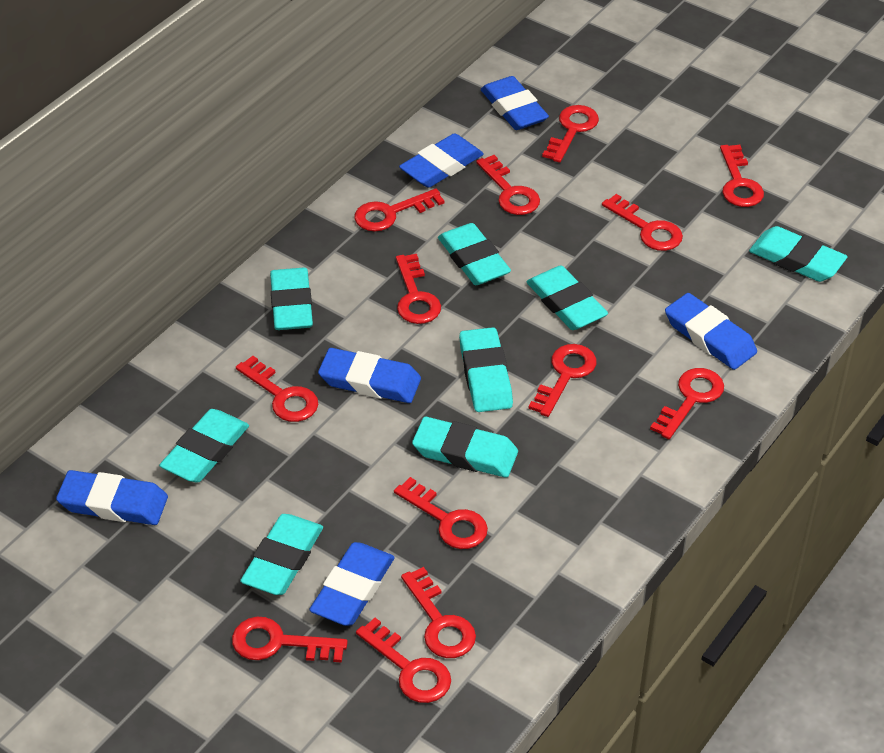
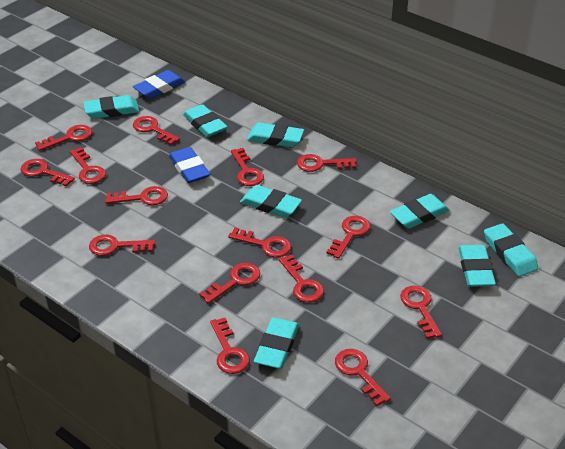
blue eraser: 6 -> 2
red key: 13 -> 15

